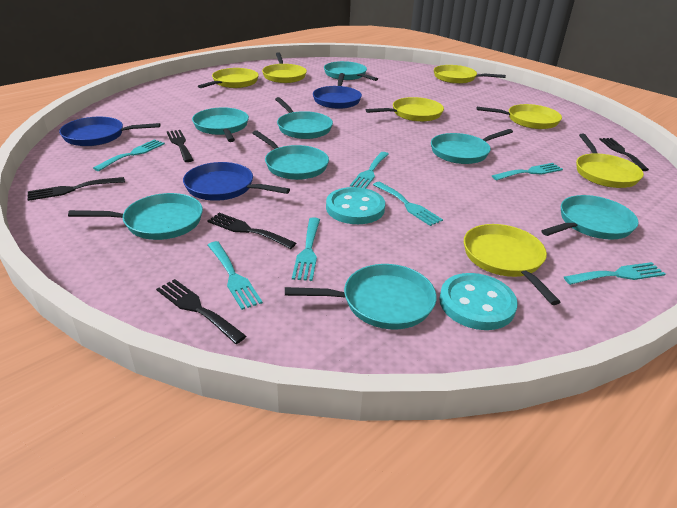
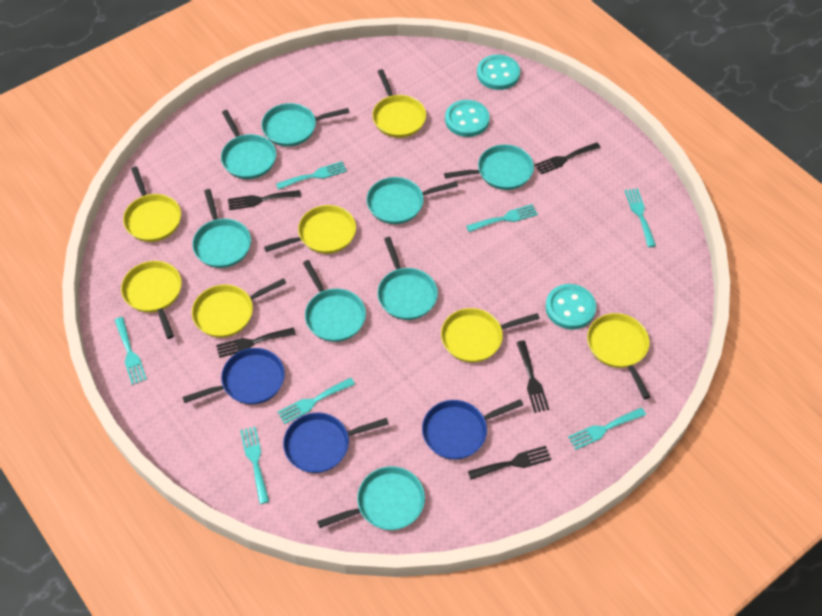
turquoise button: 2 -> 3

